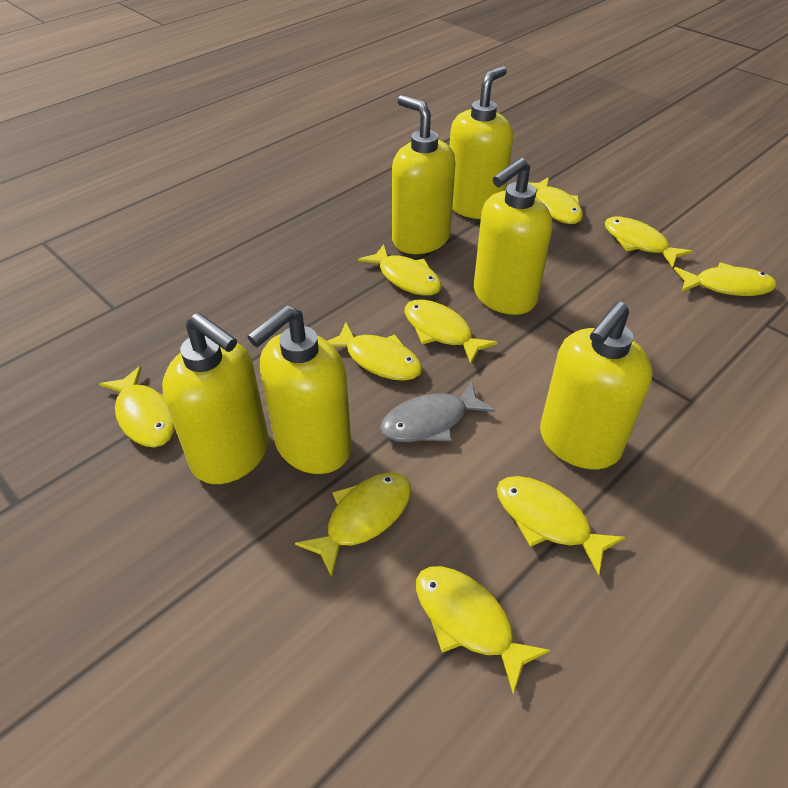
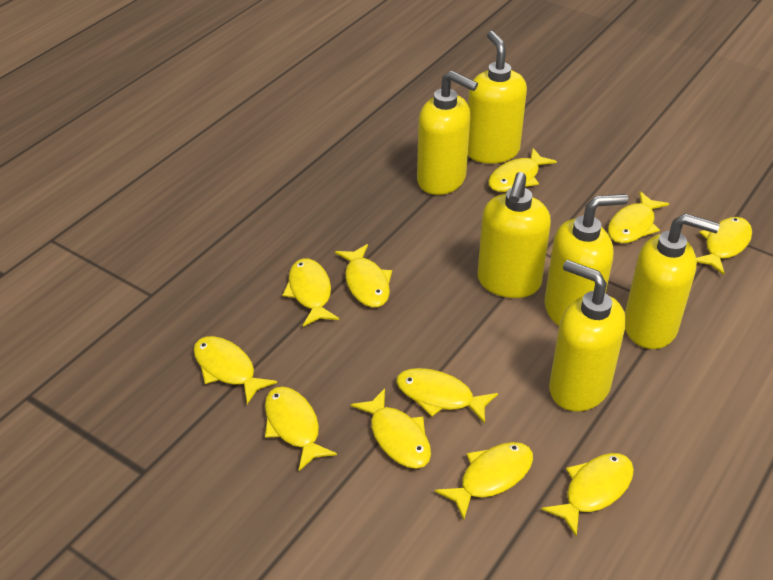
grey fish: 1 -> 0
yellow fish: 10 -> 11

